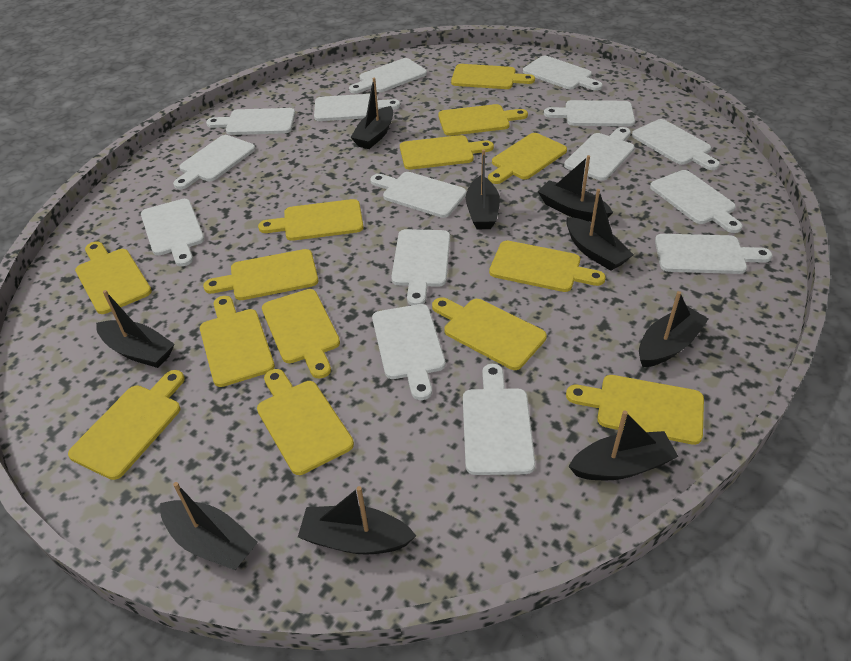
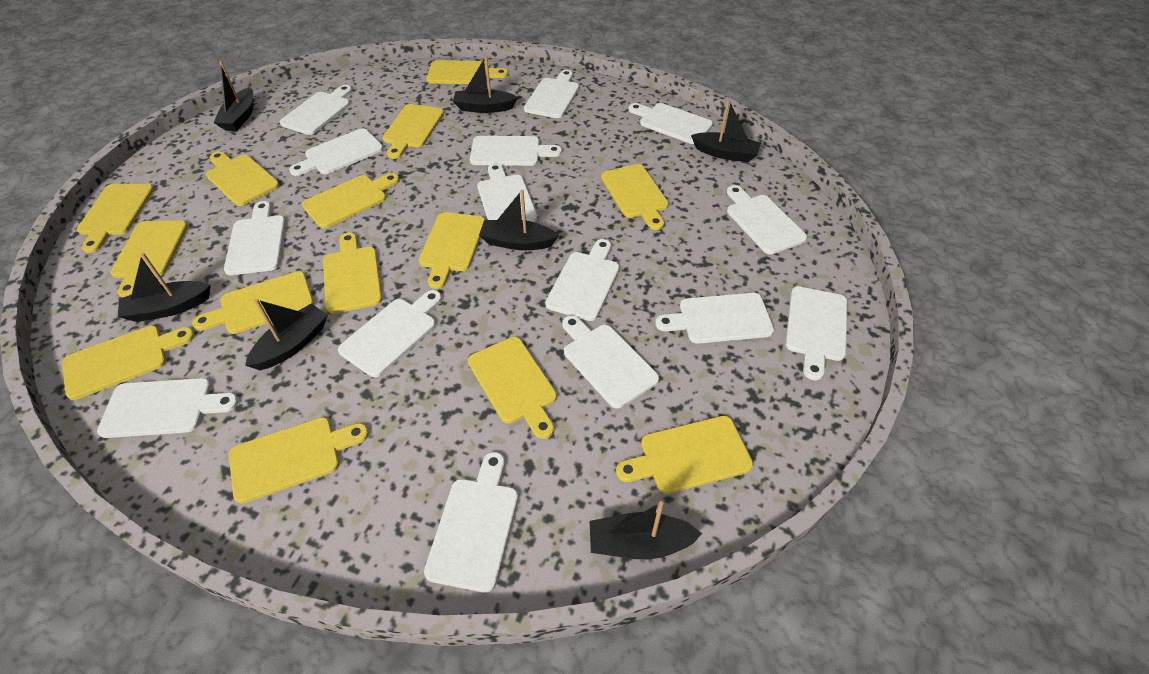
black boat: 9 -> 7

